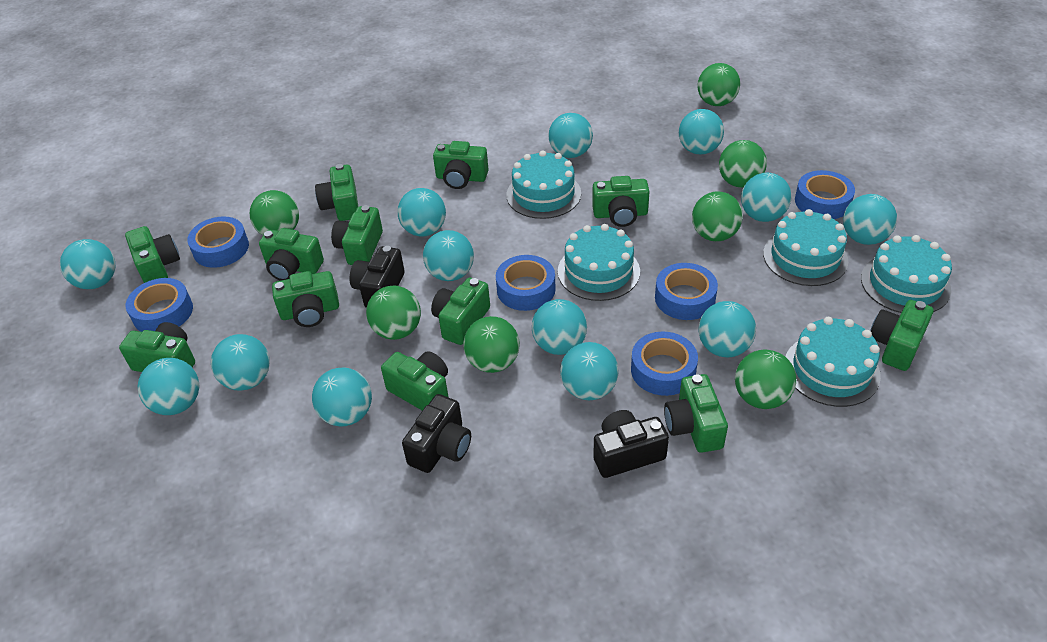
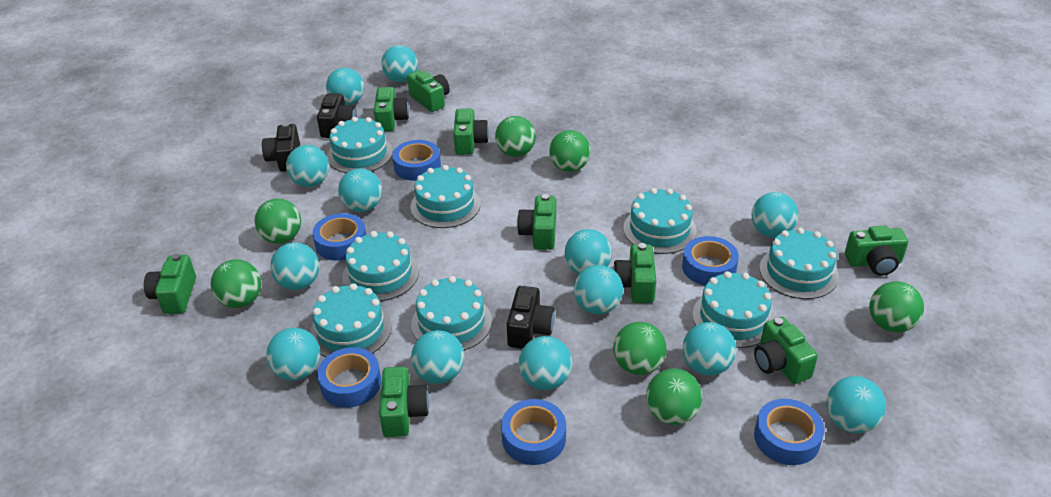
green camera: 12 -> 9
turquoise cake: 5 -> 8

